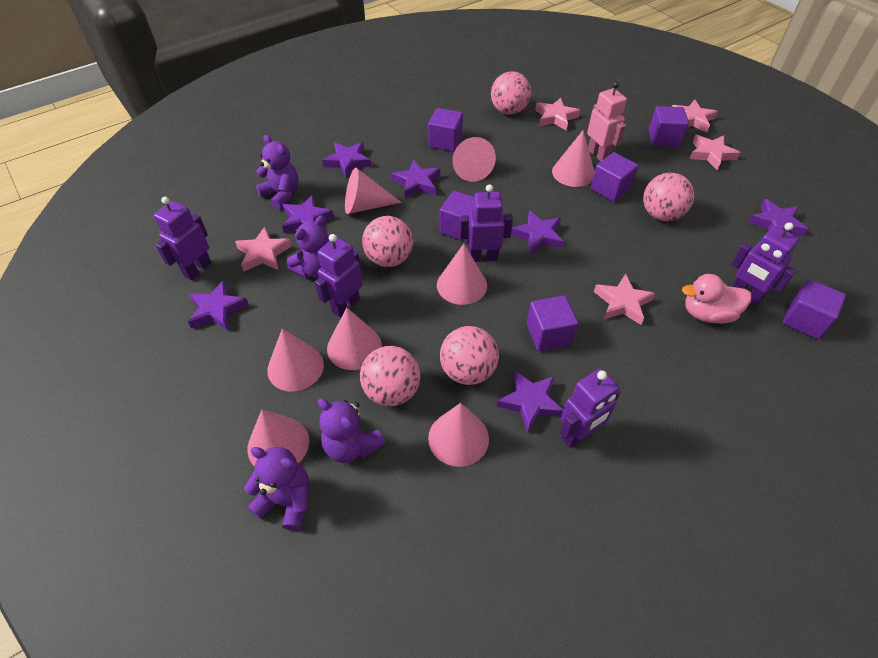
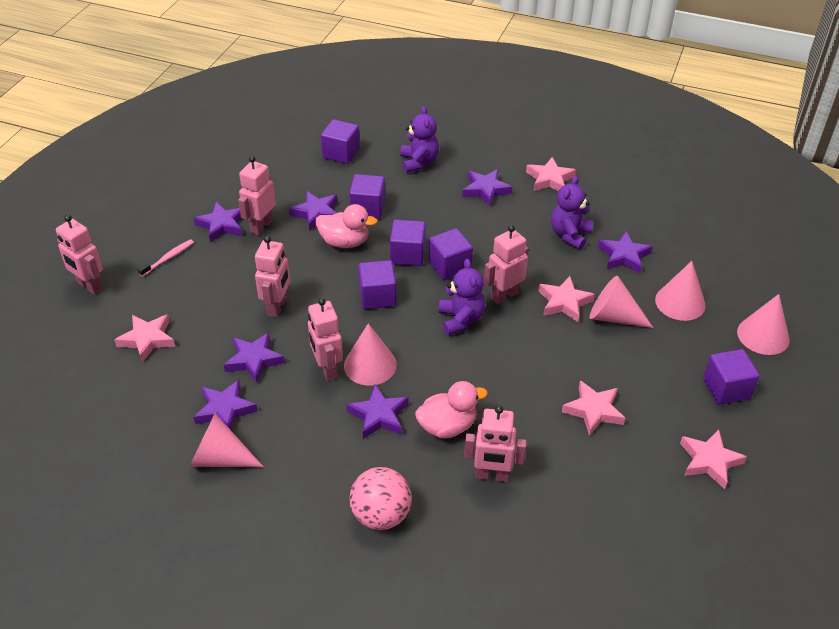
pink ball: 5 -> 1
pink cone: 8 -> 5
pink duck: 1 -> 2
pink robot: 1 -> 6
pink toothbrush: 0 -> 1
purple robot: 5 -> 0
purple teddy bear: 4 -> 3

